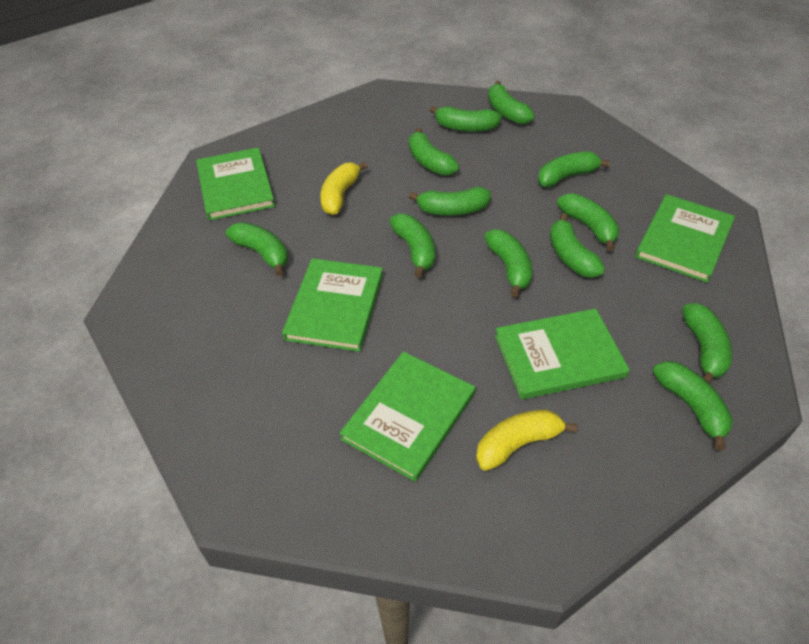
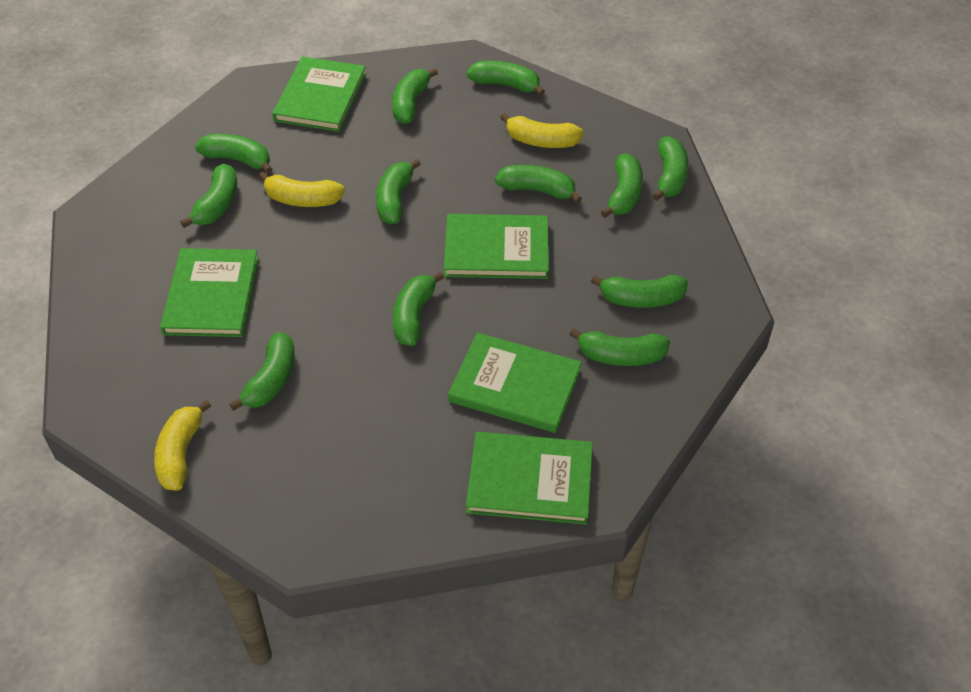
yellow banana: 2 -> 3

